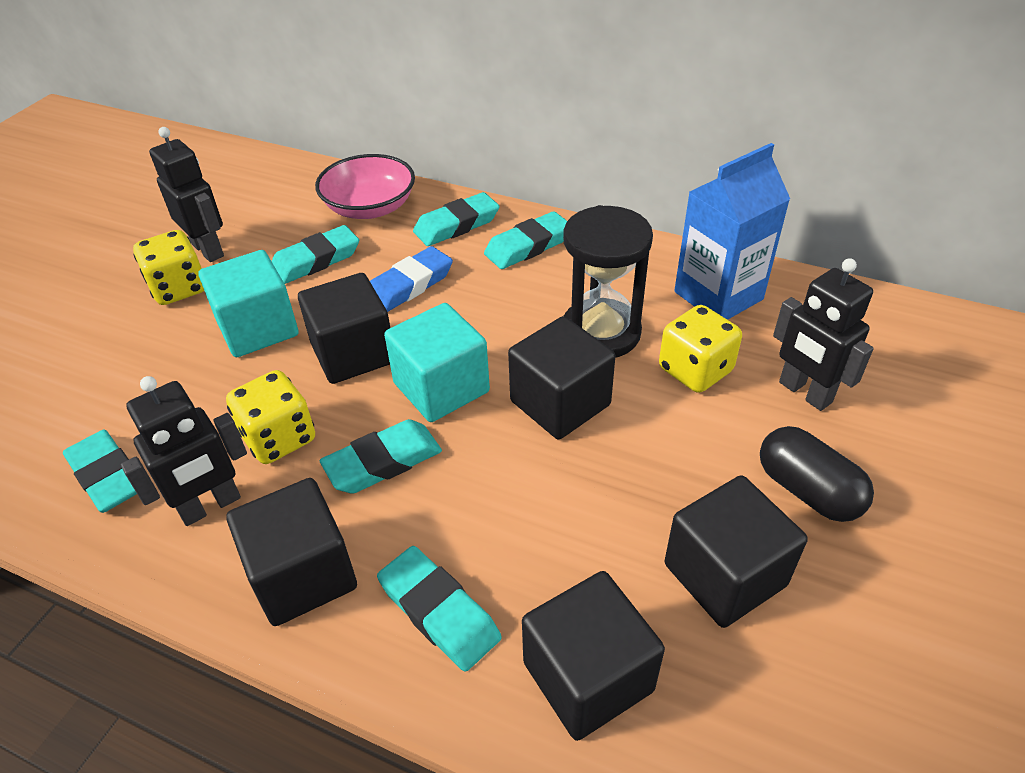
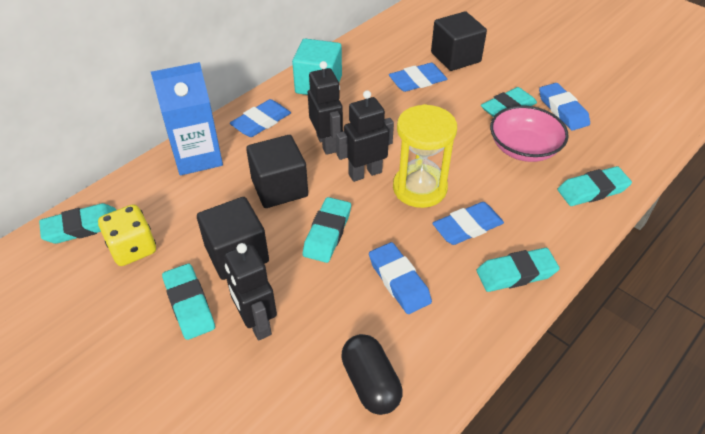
black cube: 5 -> 3
black hourglass: 1 -> 0
blue eraser: 1 -> 5
turquoise cube: 2 -> 1
yellow dice: 3 -> 1
yellow hourglass: 0 -> 1

